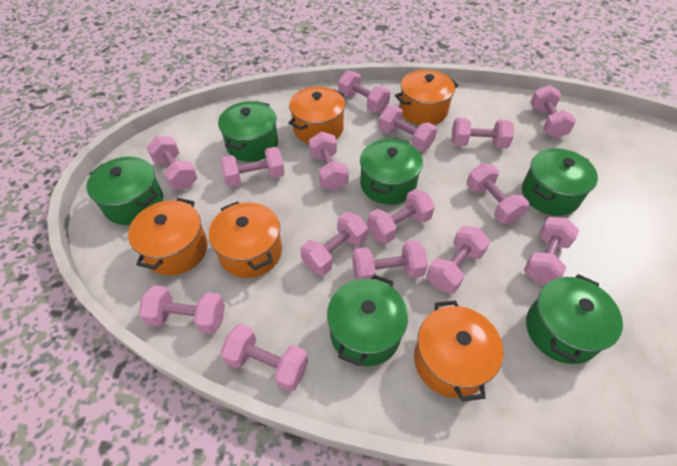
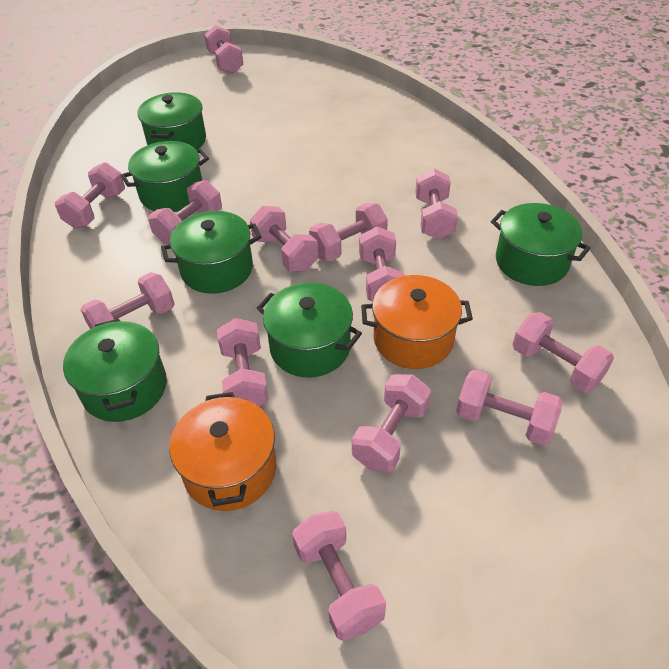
orange pot: 5 -> 2
pink dumbbell: 15 -> 13

